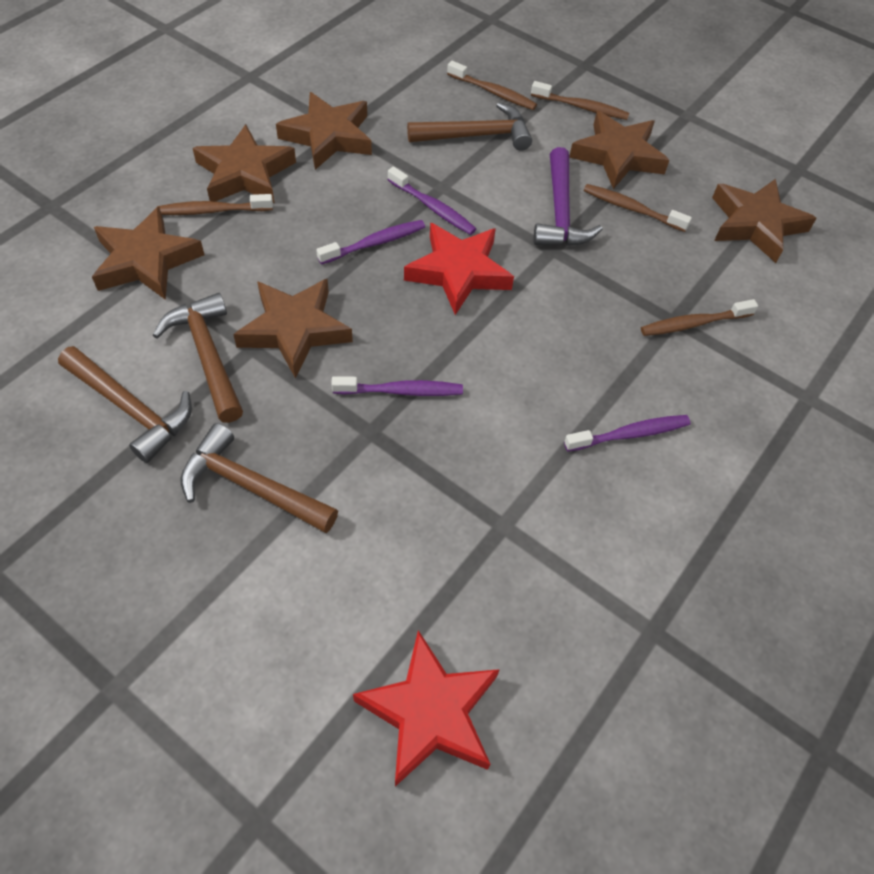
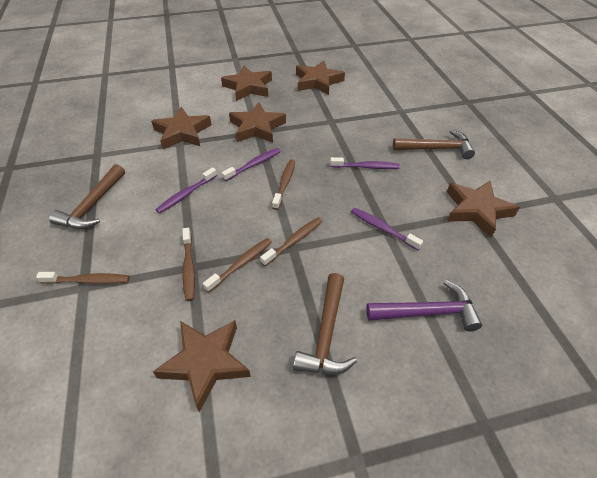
brown hammer: 4 -> 3
red star: 2 -> 0

